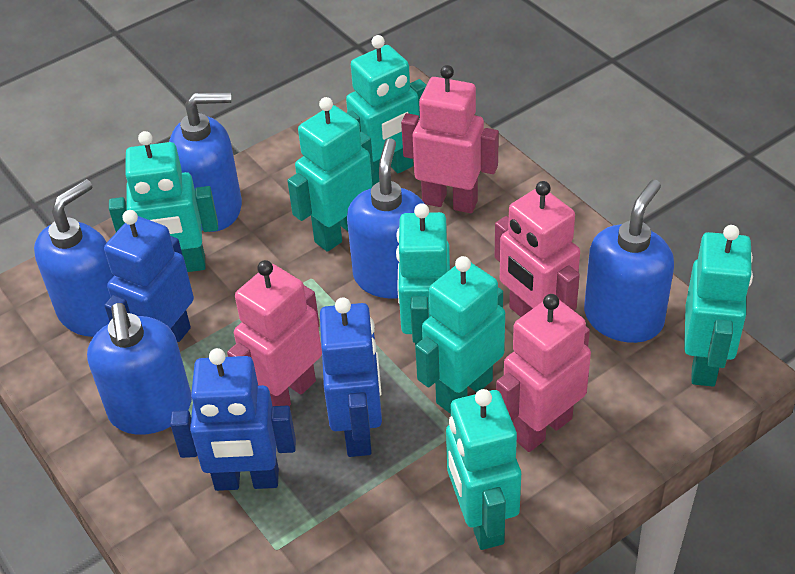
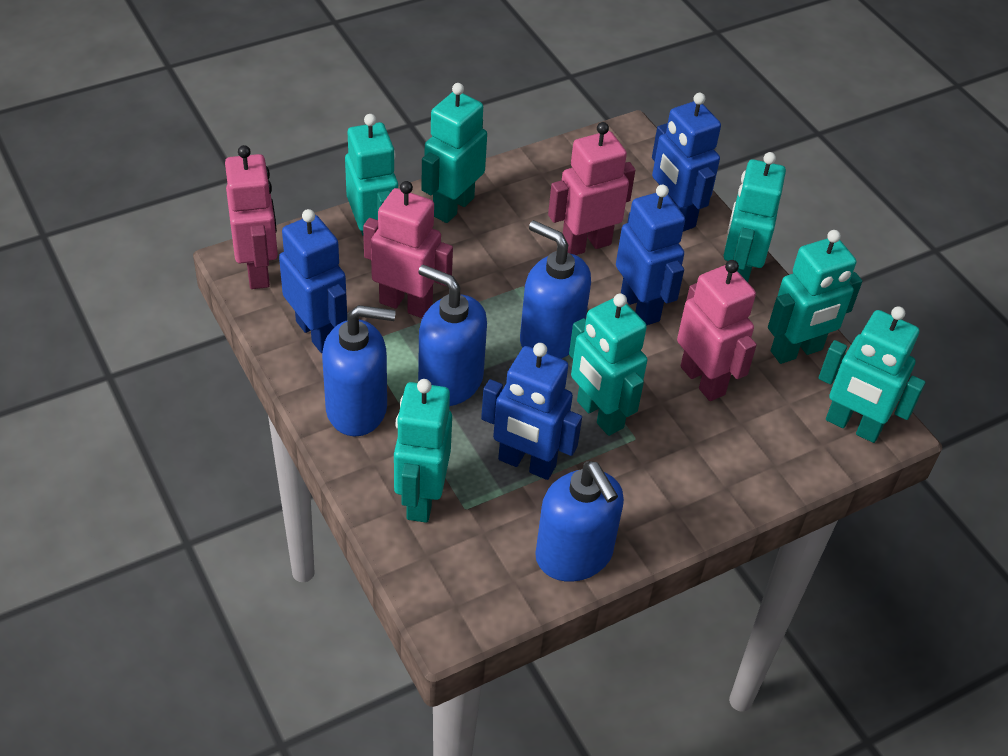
blue robot: 3 -> 4
blue soap dispenser: 5 -> 4

